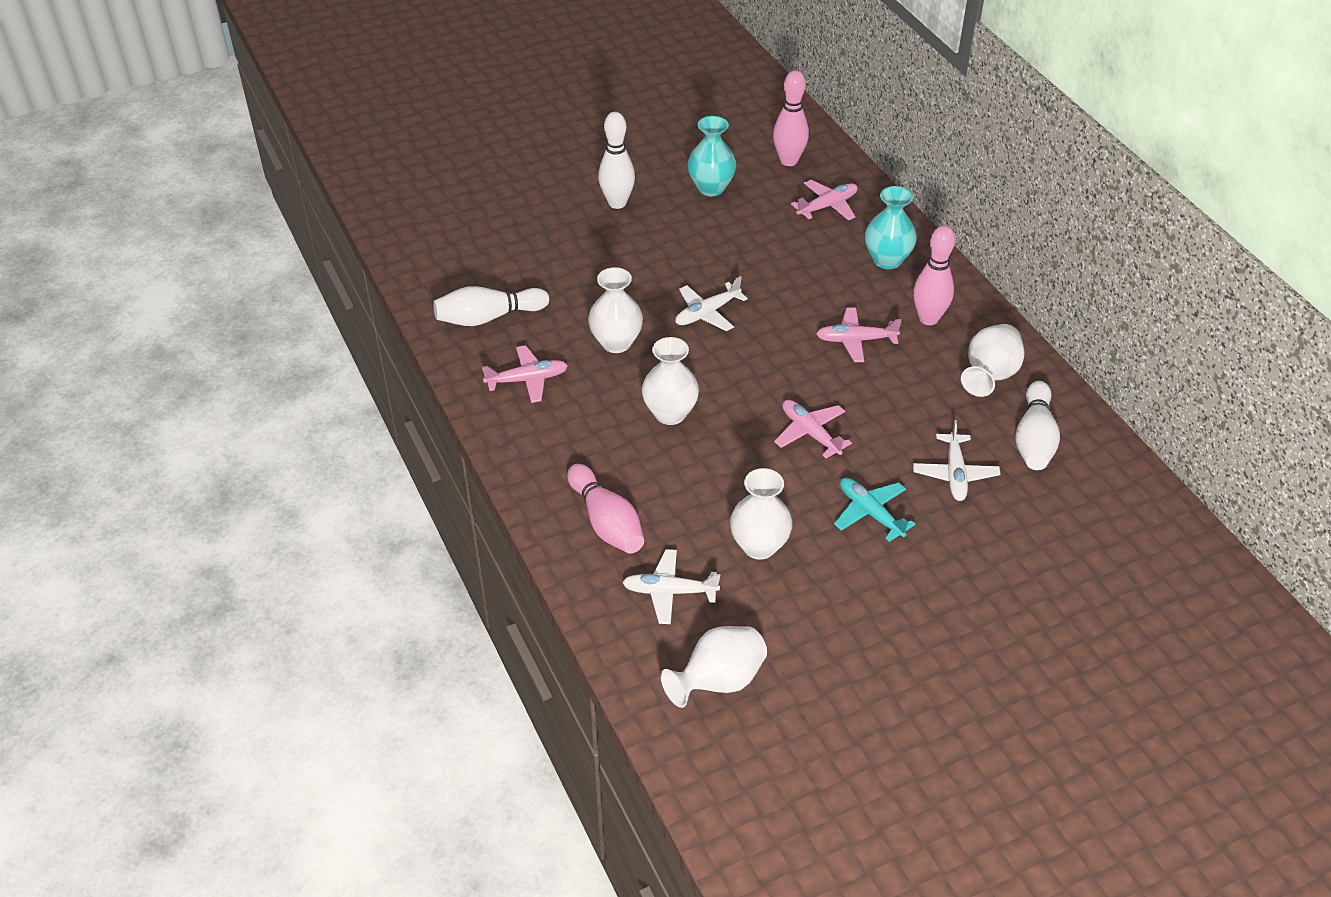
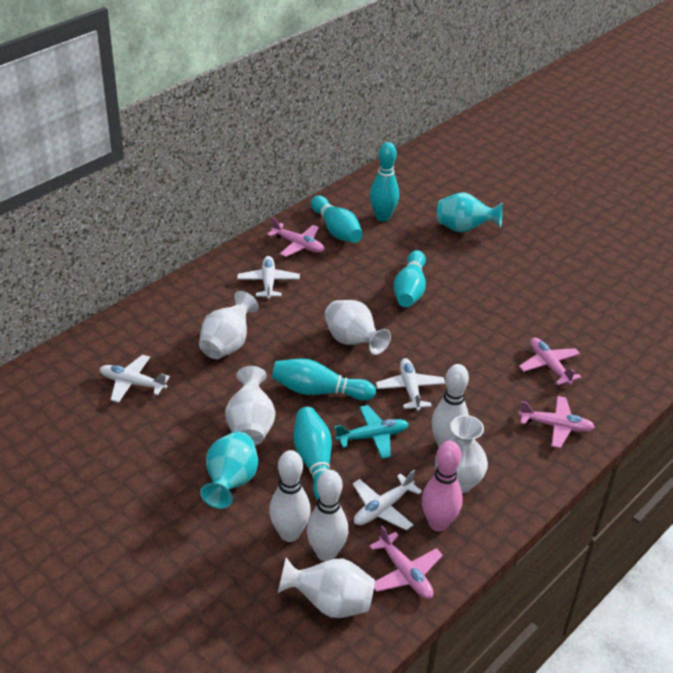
pink bowling pin: 3 -> 1
turquoise bowling pin: 0 -> 5
white plane: 3 -> 4

